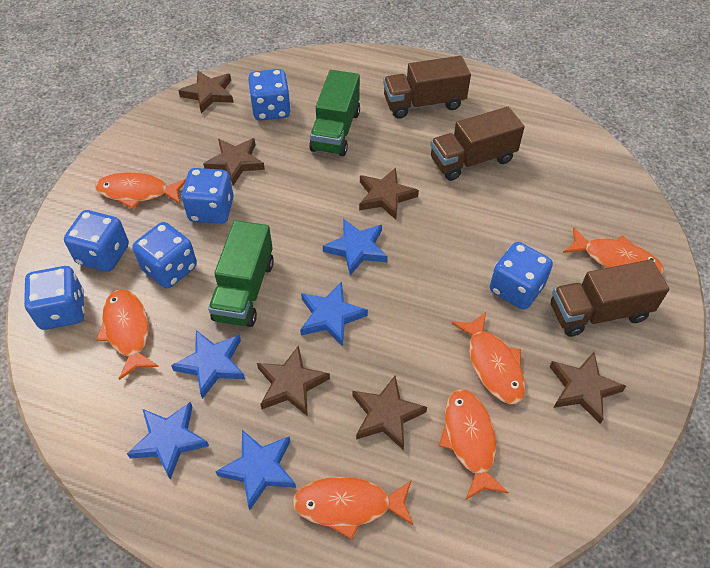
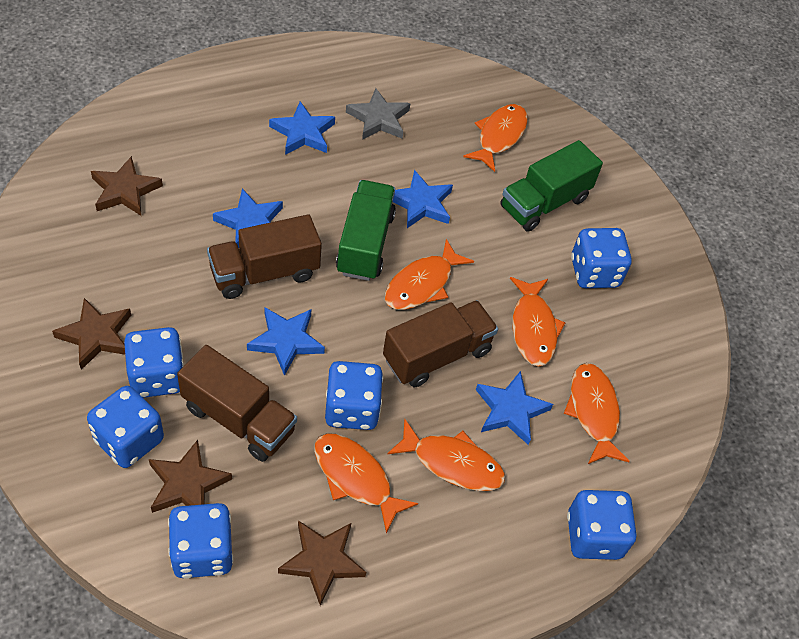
brown star: 6 -> 4
grey star: 0 -> 1

